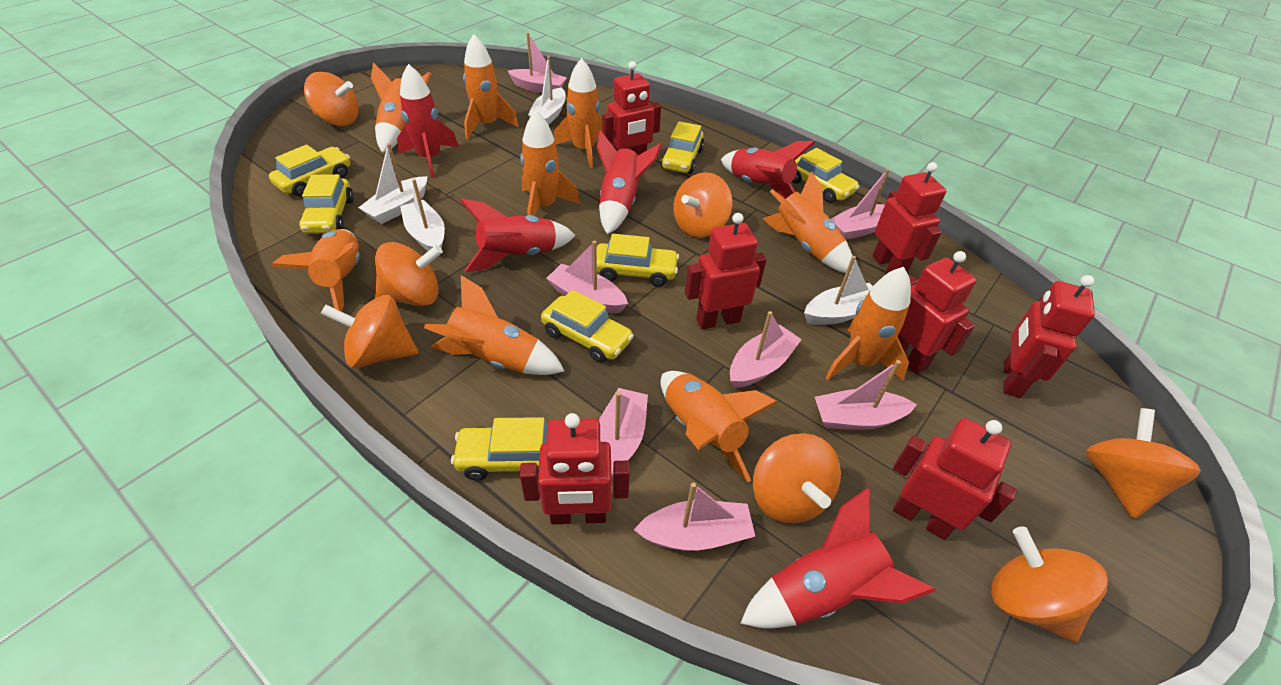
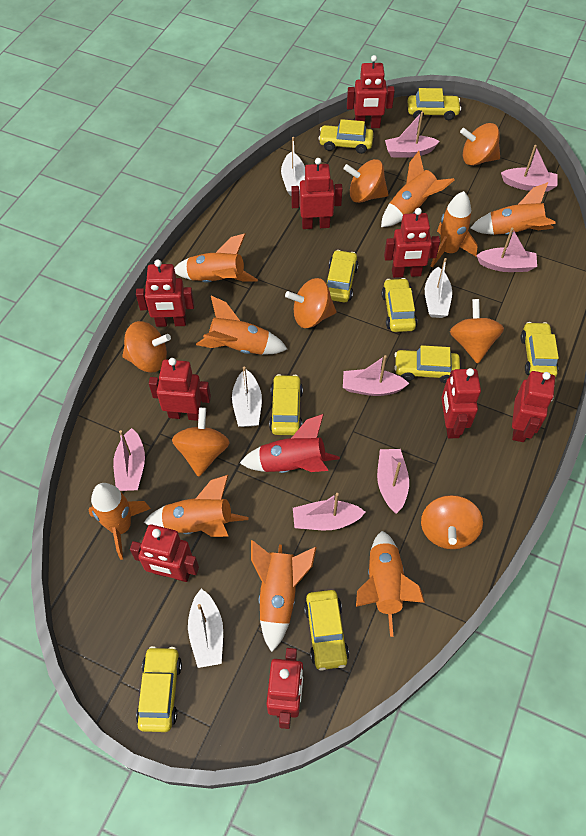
red robot: 7 -> 9
red rocket: 5 -> 1
yellow car: 7 -> 9

